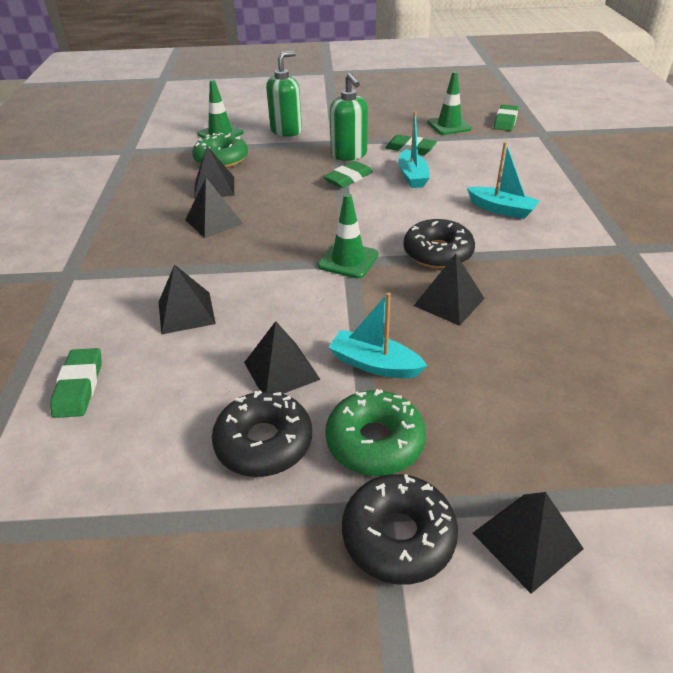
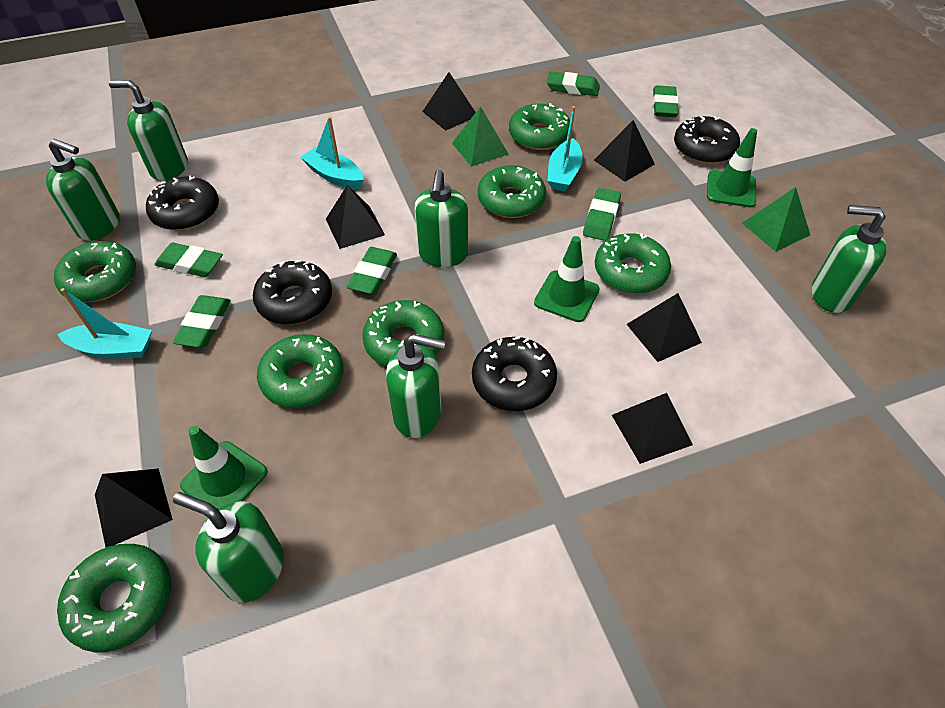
black donut: 3 -> 4
green donut: 2 -> 7
green eraser: 4 -> 6
green pyramid: 0 -> 2
green soap dispenser: 2 -> 6

